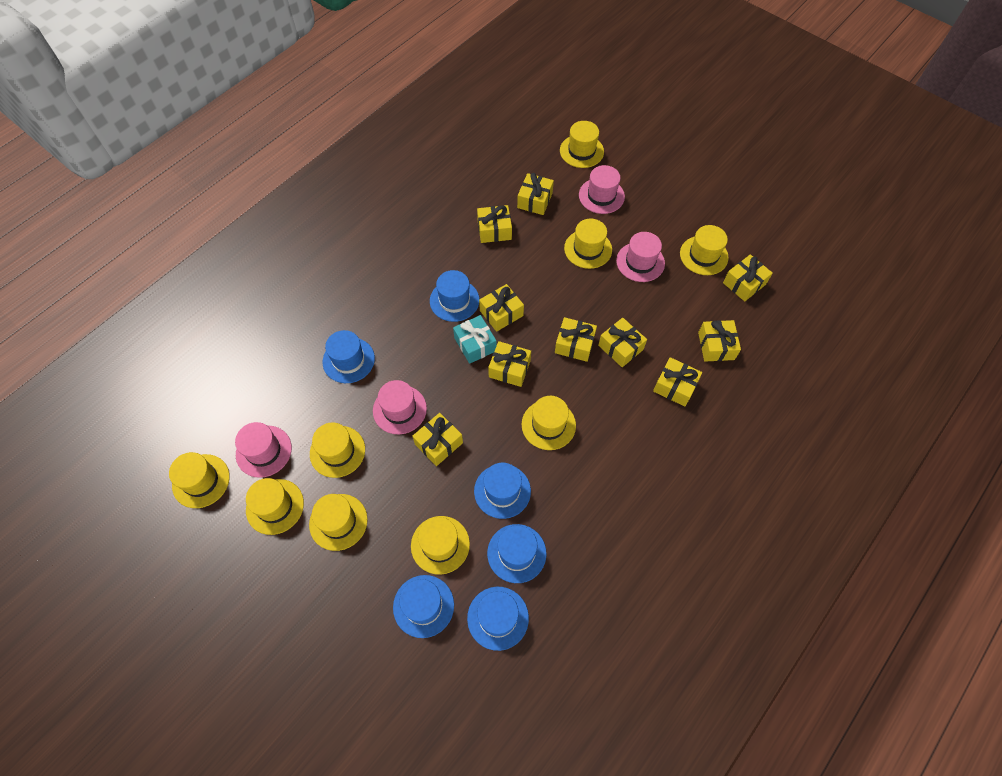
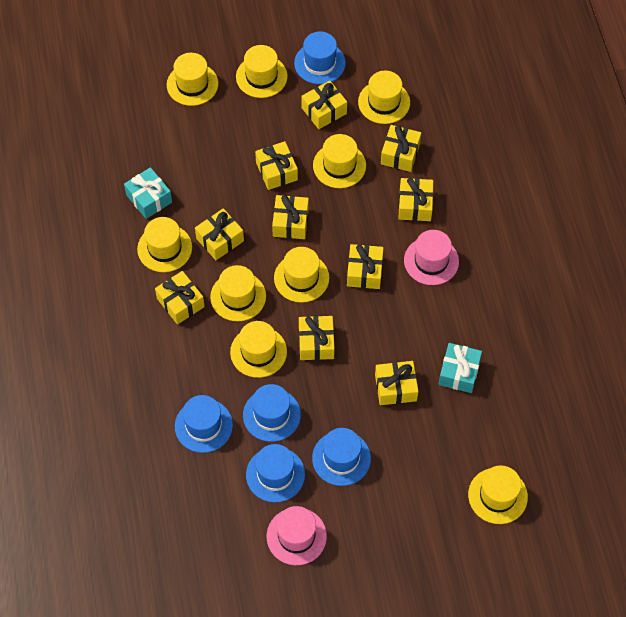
blue hat: 6 -> 5
pink hat: 4 -> 2
turquoise gift: 1 -> 2

